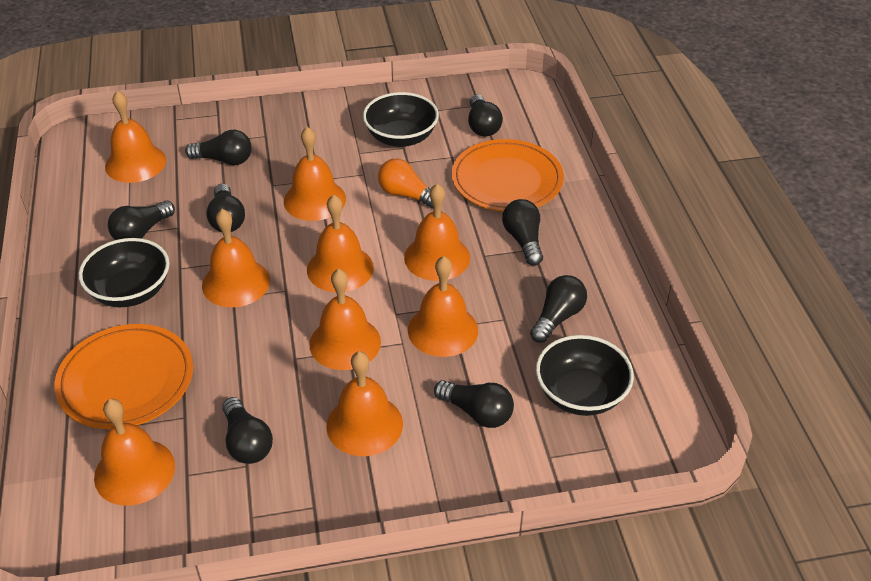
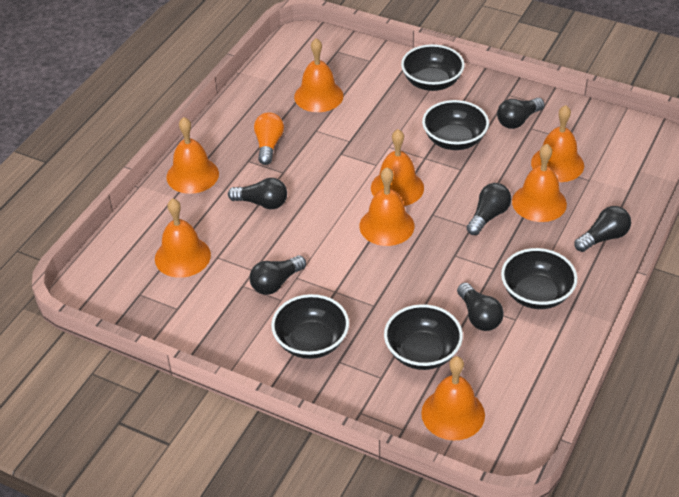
black bowl: 3 -> 5
black light bulb: 8 -> 6
orange bell: 9 -> 8
orange plate: 2 -> 0

